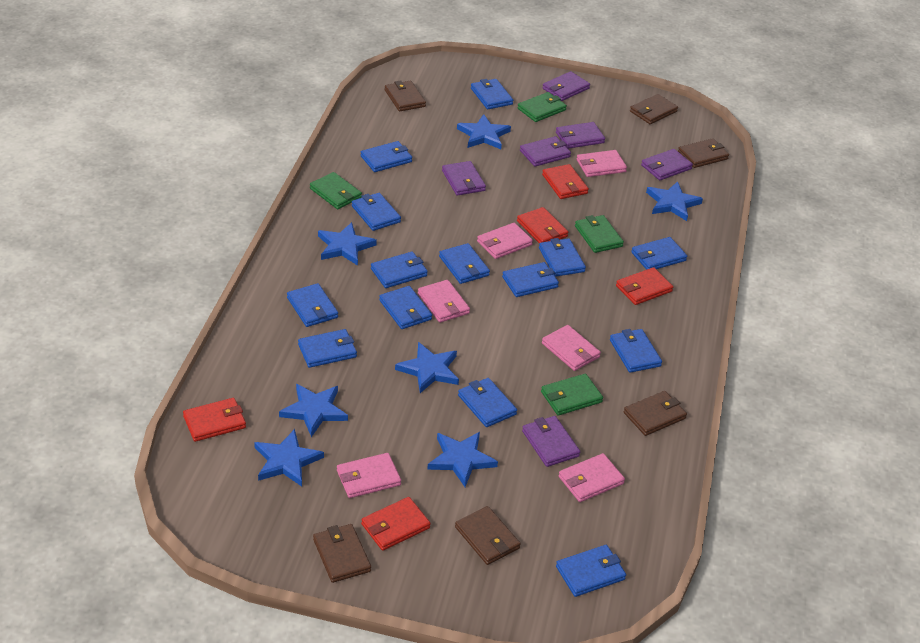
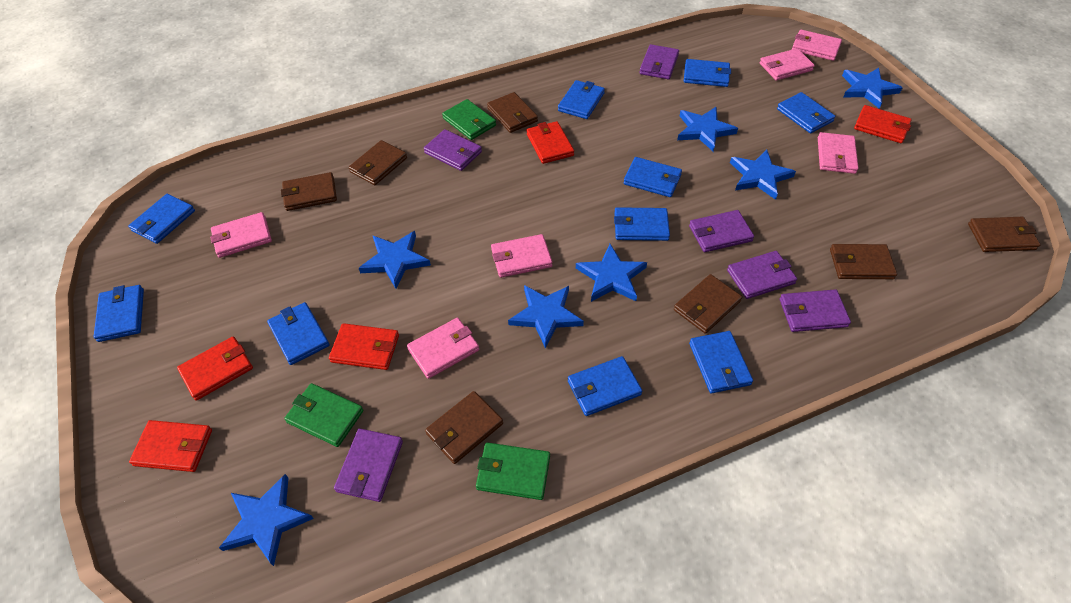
blue wallet: 14 -> 10
brown wallet: 6 -> 7
green wallet: 4 -> 3

